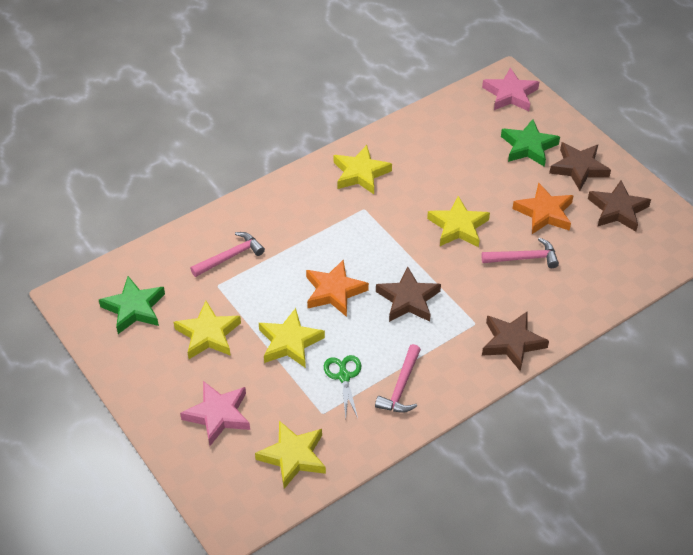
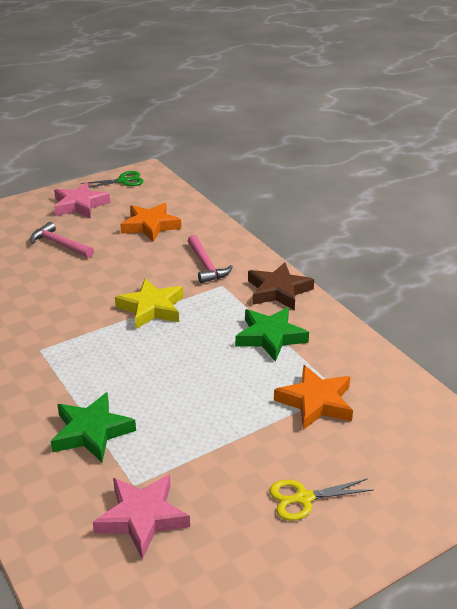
brown star: 4 -> 1
pink hammer: 3 -> 2
yellow scissors: 0 -> 1
yellow star: 5 -> 1

